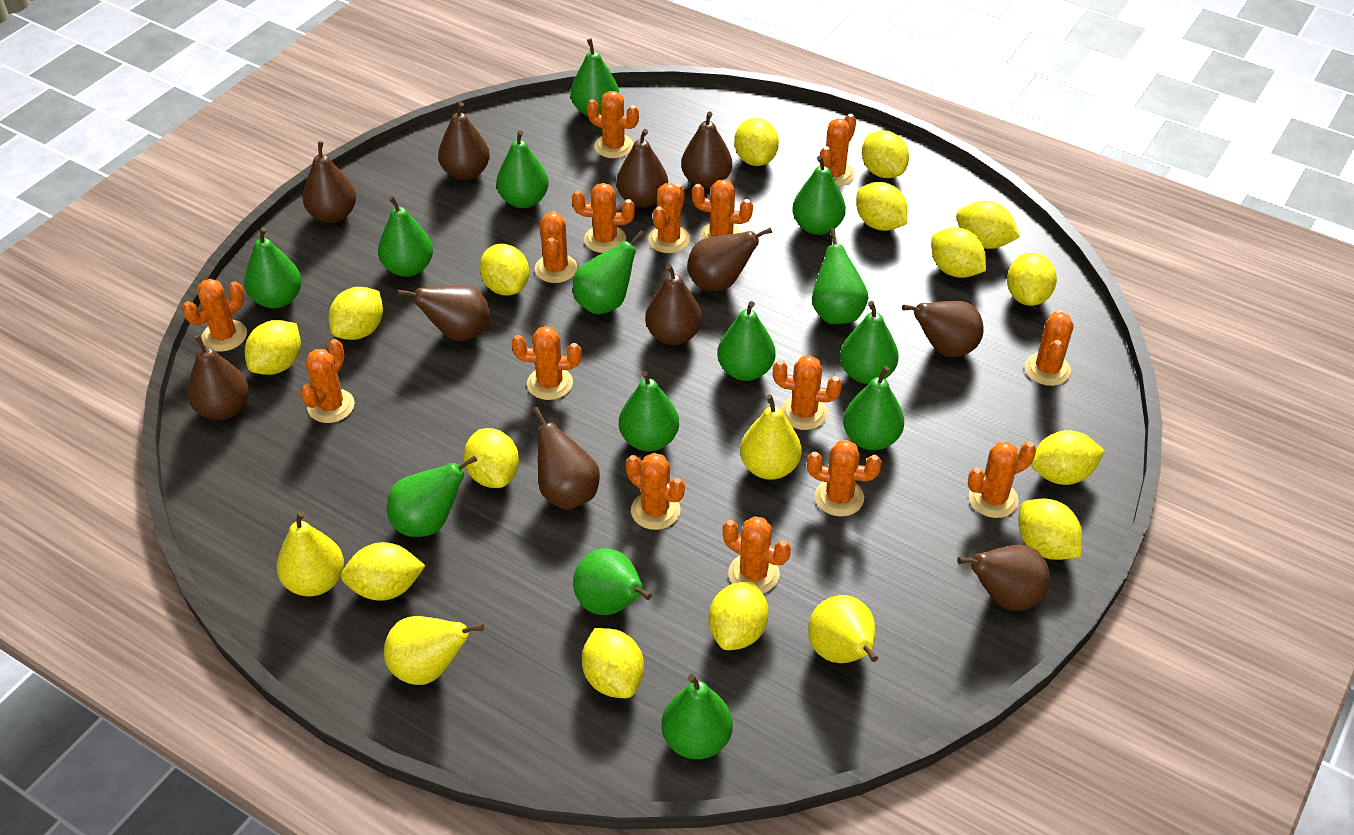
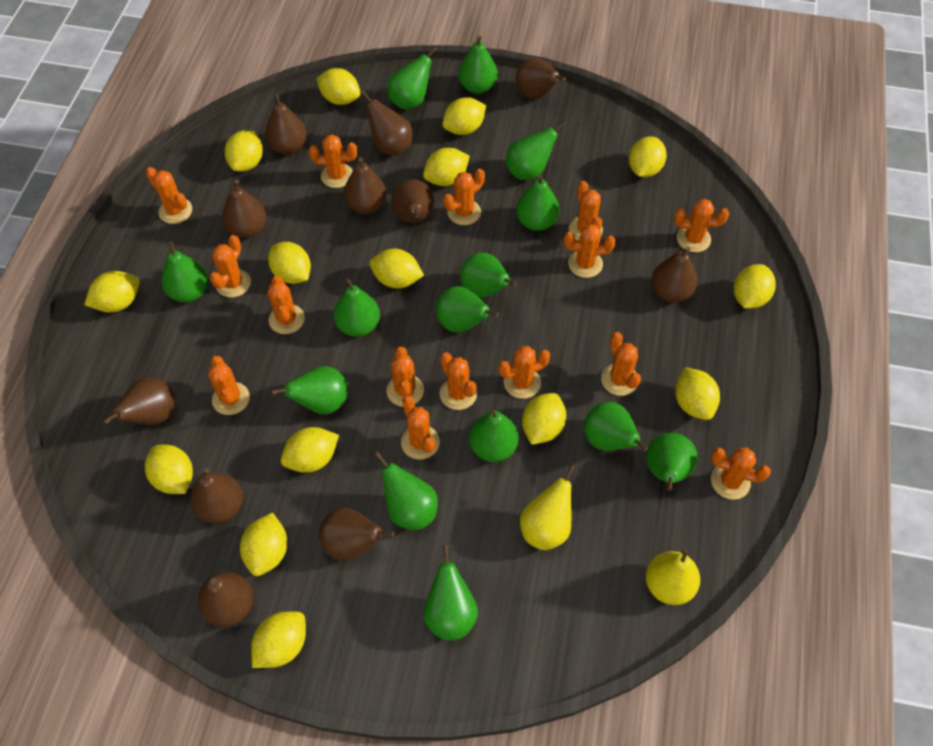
yellow pear: 4 -> 2

